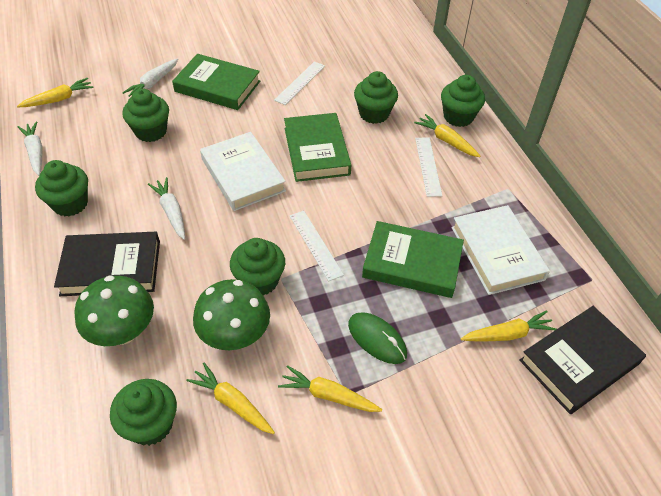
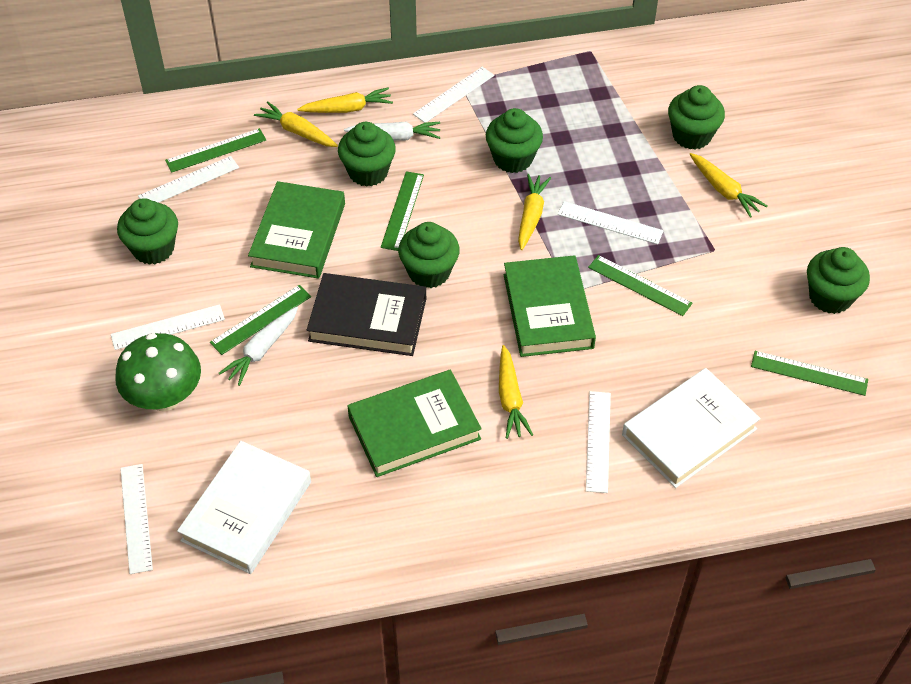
black book: 2 -> 1
green mouse: 1 -> 0
green mushroom: 2 -> 1
green ruler: 0 -> 5
white carrot: 3 -> 2
white ruler: 3 -> 6

